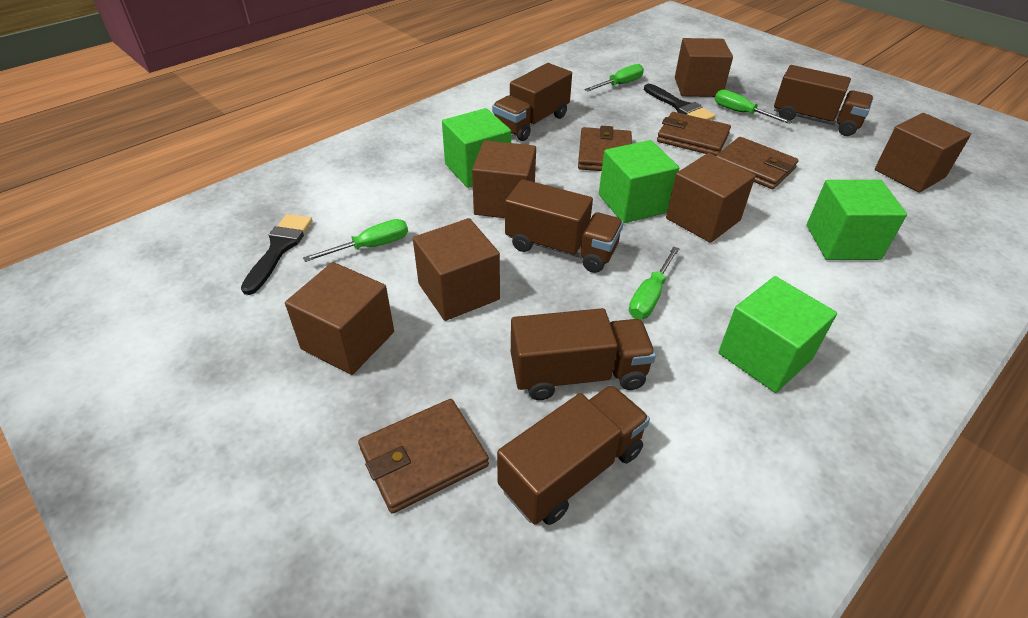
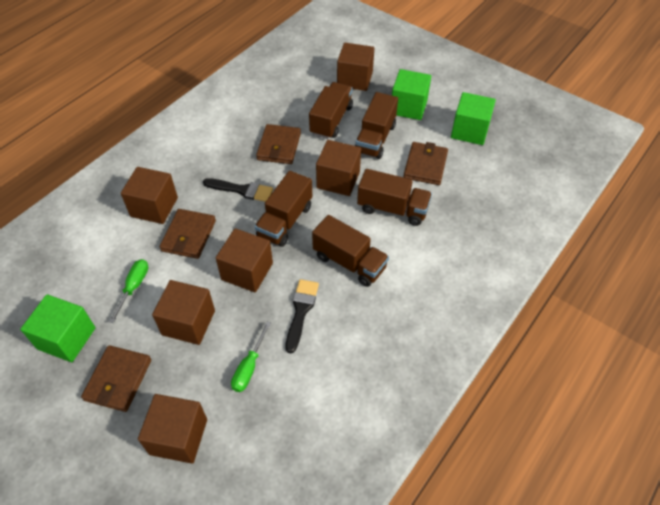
green cube: 4 -> 3
green screwdriver: 4 -> 2

